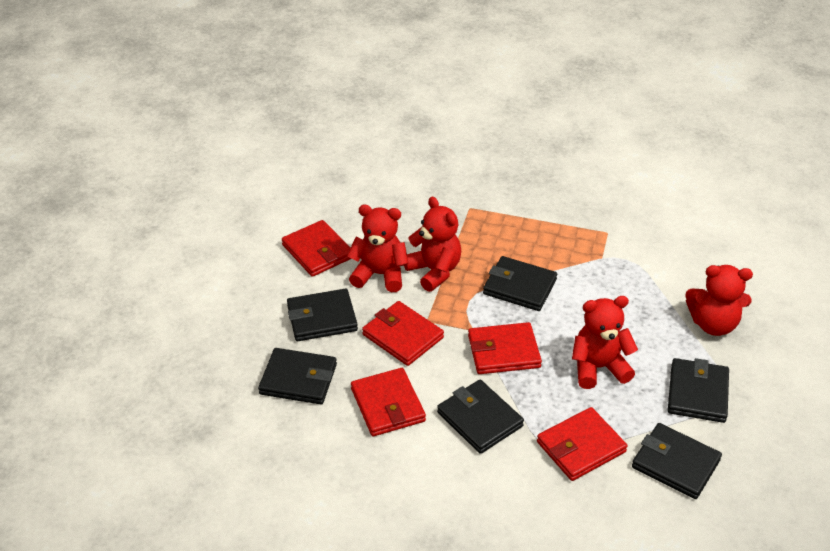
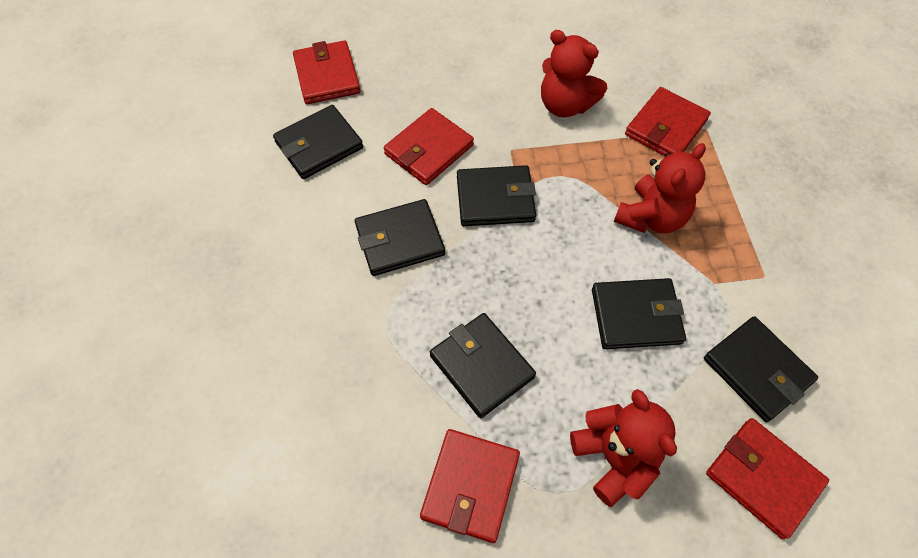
red teddy bear: 4 -> 3

